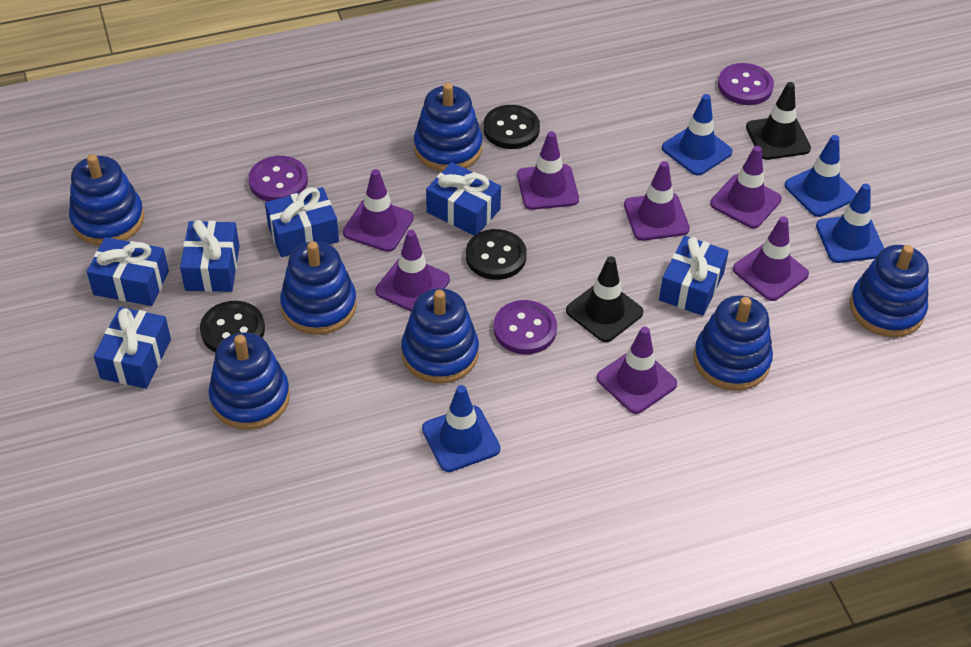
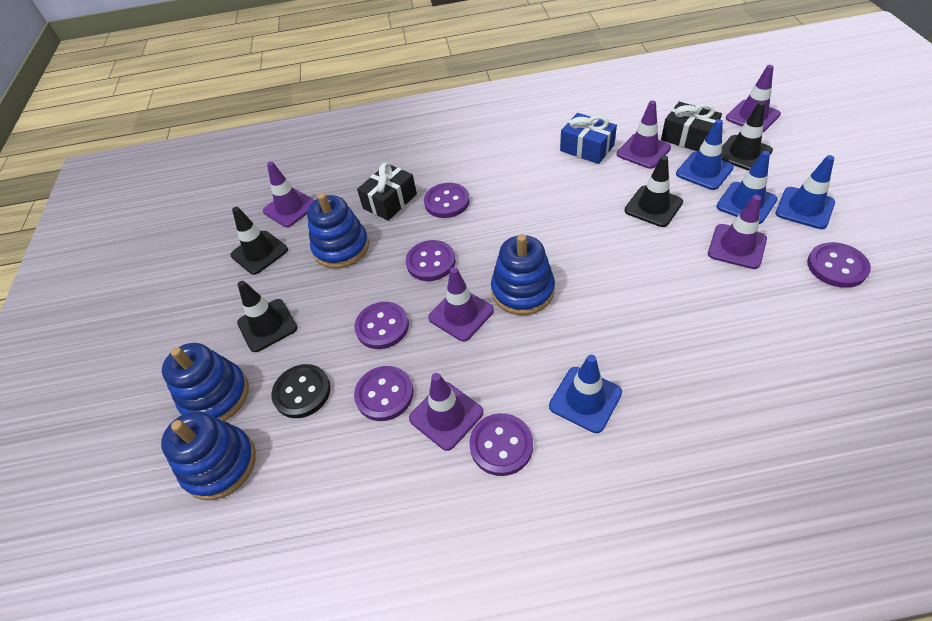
black button: 3 -> 1
black gift: 0 -> 2
black traffic cone: 2 -> 4
blue gift: 6 -> 1
blue stacking toy: 7 -> 4
purple button: 3 -> 6
purple traffic cone: 7 -> 6

